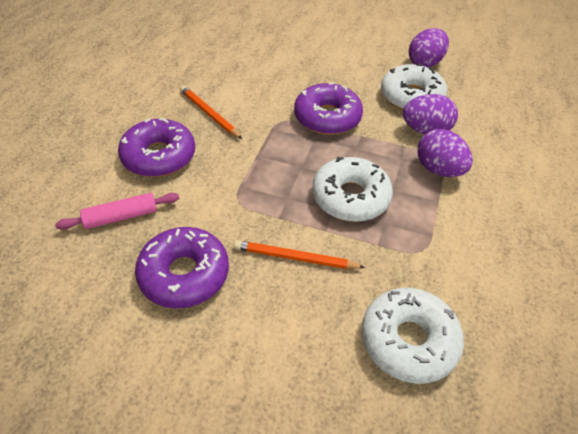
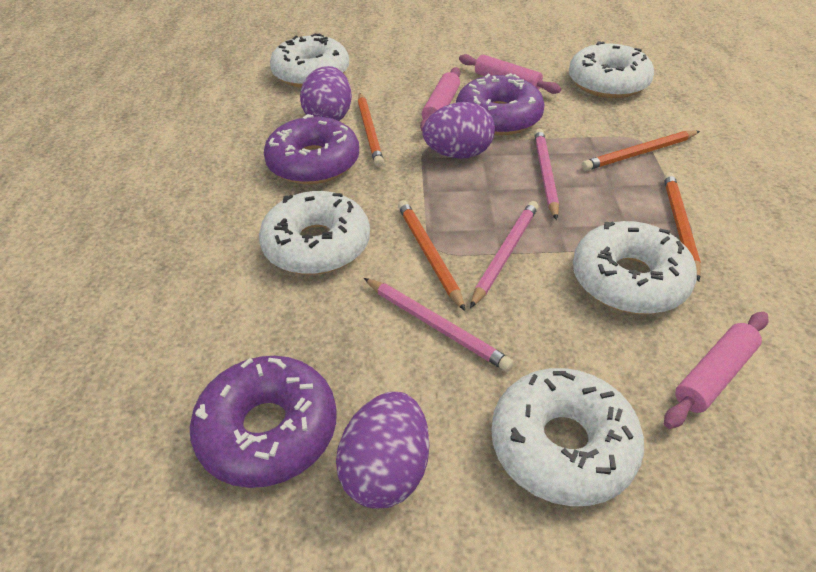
orange pencil: 2 -> 4
pink pencil: 0 -> 3
pink rolling pin: 1 -> 3
white donut: 3 -> 5

